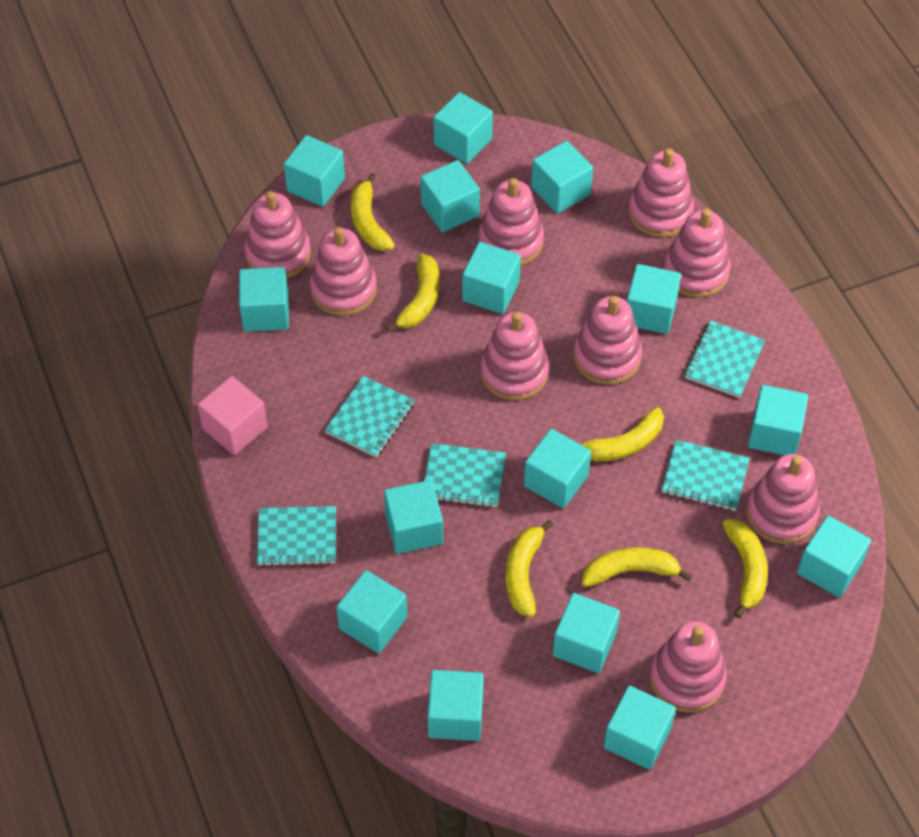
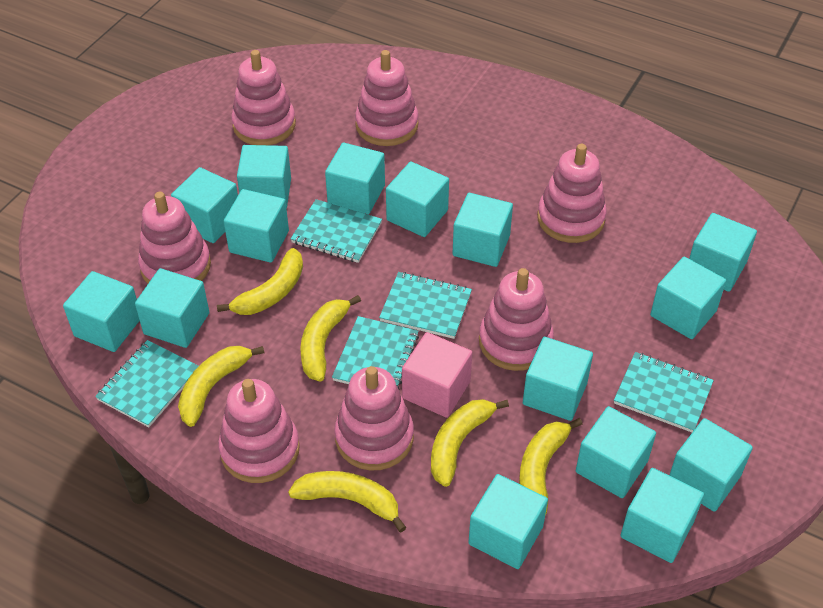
pink stacking toy: 9 -> 7

